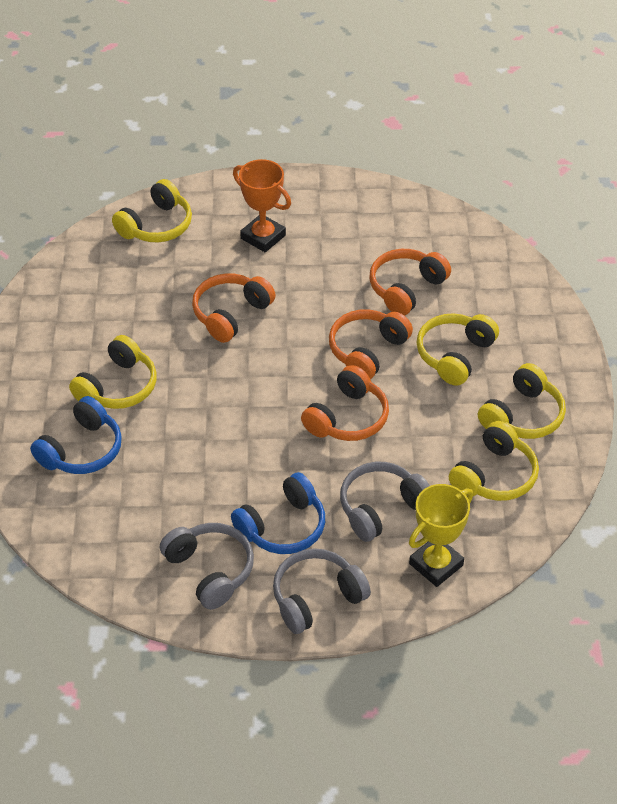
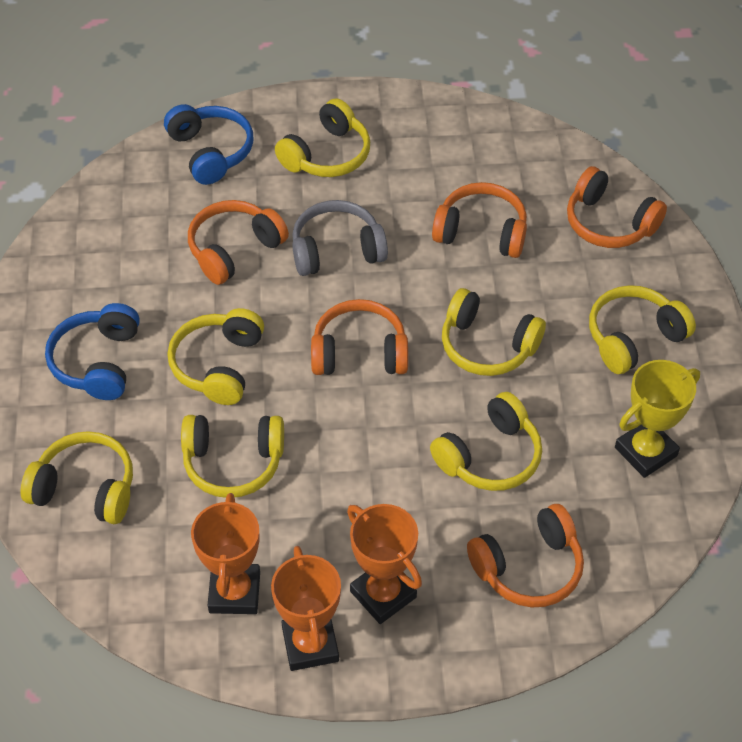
grey headphones: 3 -> 1
orange headphones: 4 -> 5
orange trophy: 1 -> 3
yellow headphones: 5 -> 7

